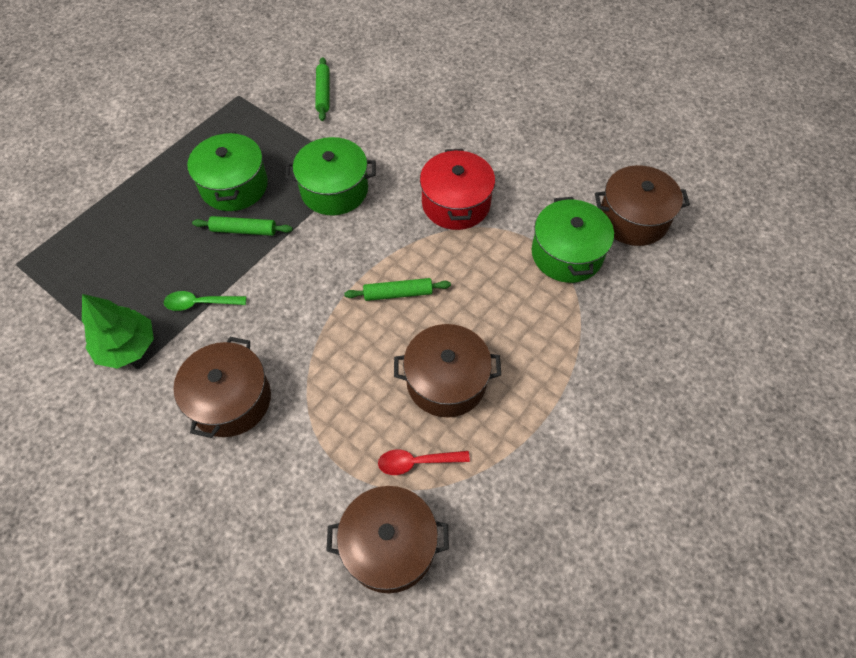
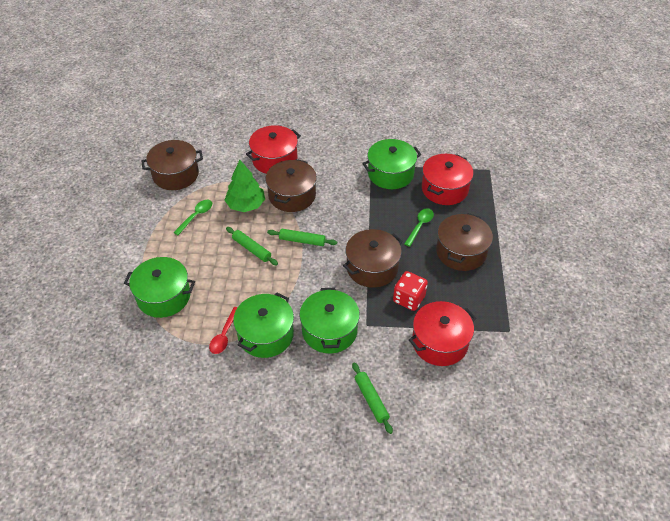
green pot: 3 -> 4
green spoon: 1 -> 2
red dice: 0 -> 1
red pot: 1 -> 3

